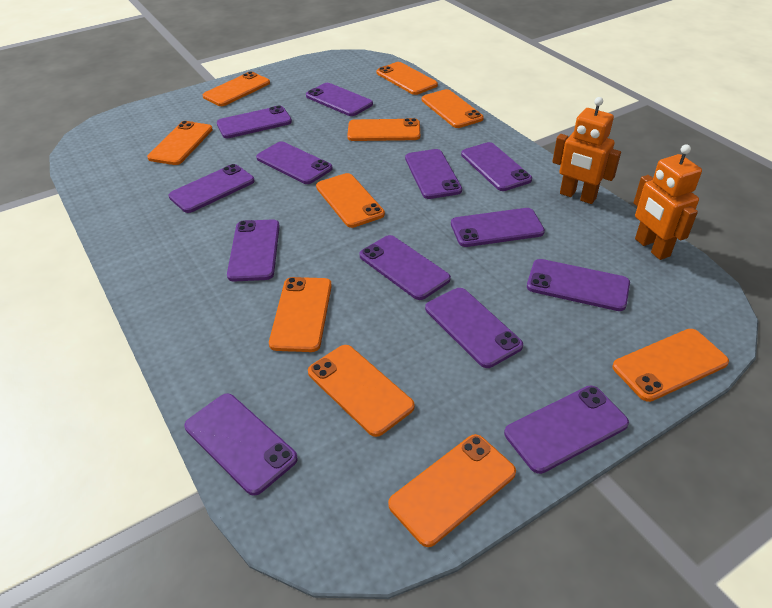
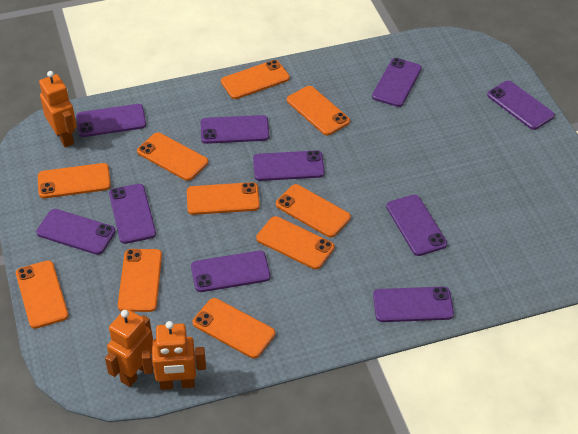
orange robot: 2 -> 3
purple phone: 13 -> 10

